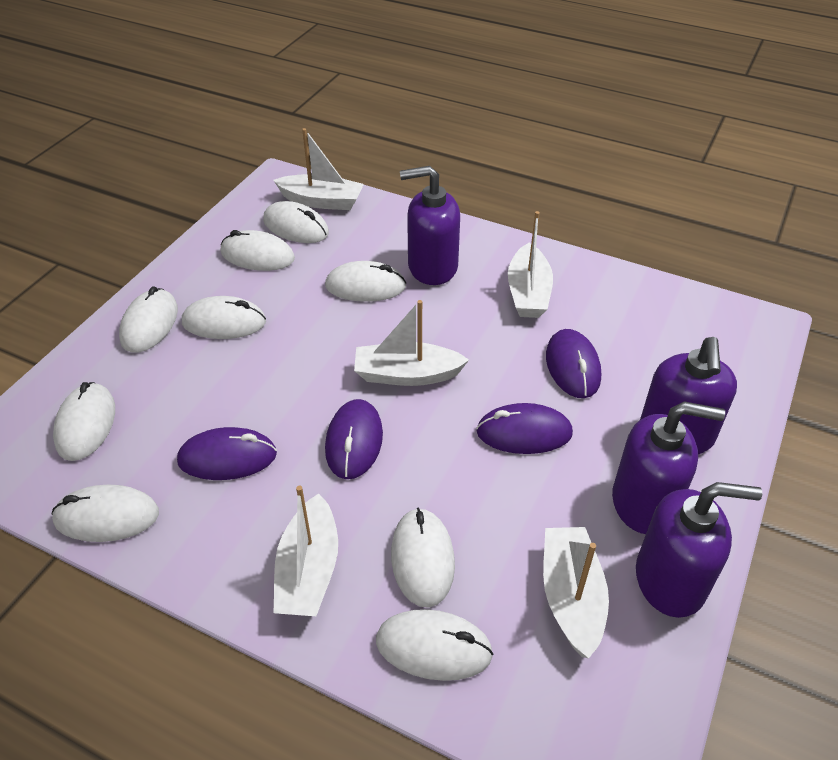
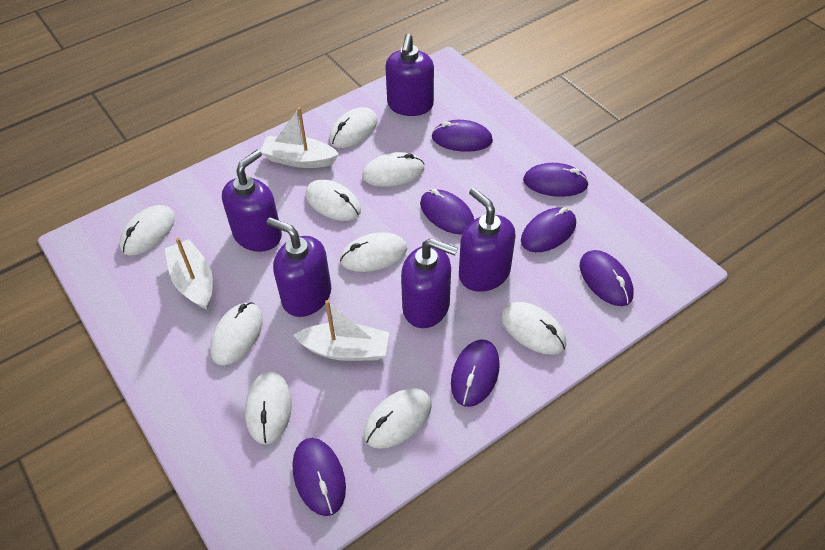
purple mouse: 4 -> 7
purple soap dispenser: 4 -> 5
white boat: 5 -> 3

